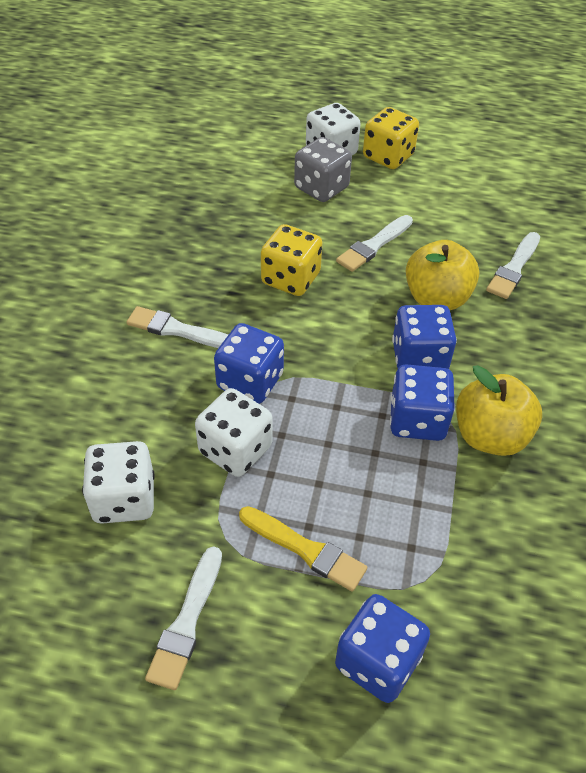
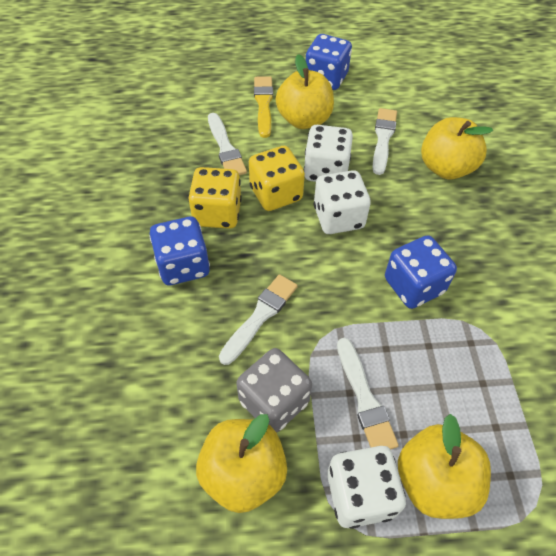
blue dice: 4 -> 3
yellow apple: 2 -> 4

